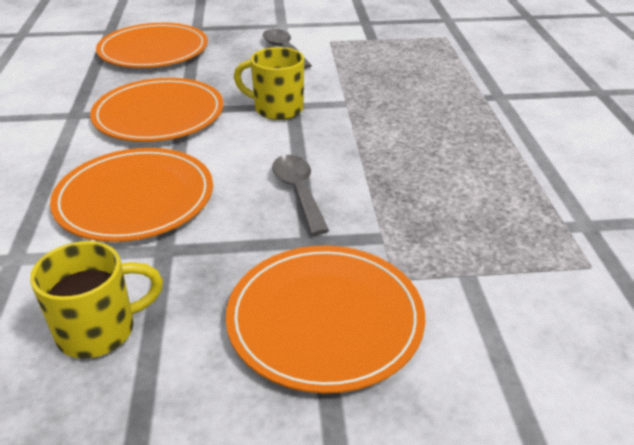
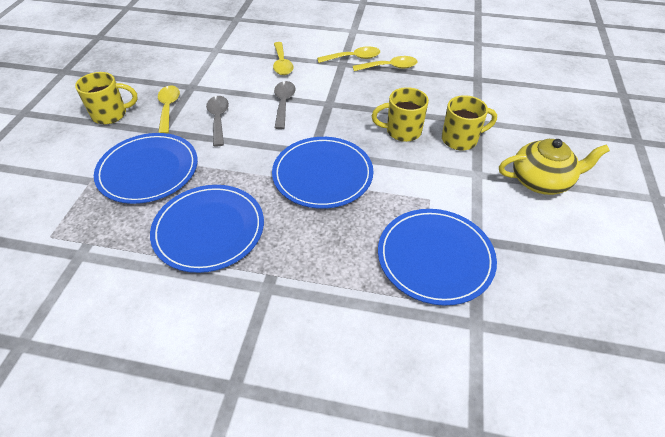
blue plate: 0 -> 4
orange plate: 4 -> 0
yellow mug: 2 -> 3
yellow spoon: 0 -> 4
yellow teapot: 0 -> 1

